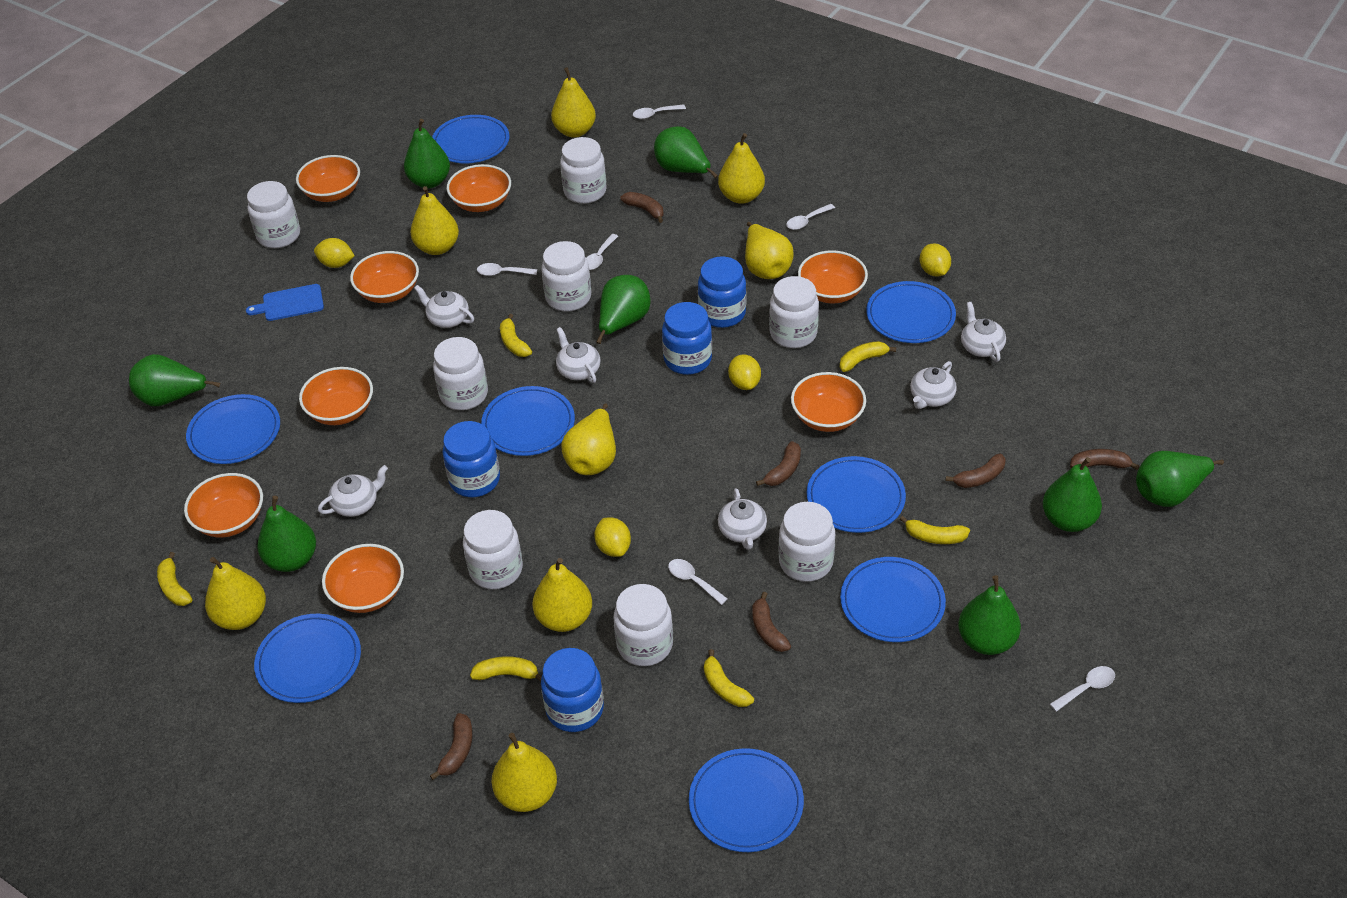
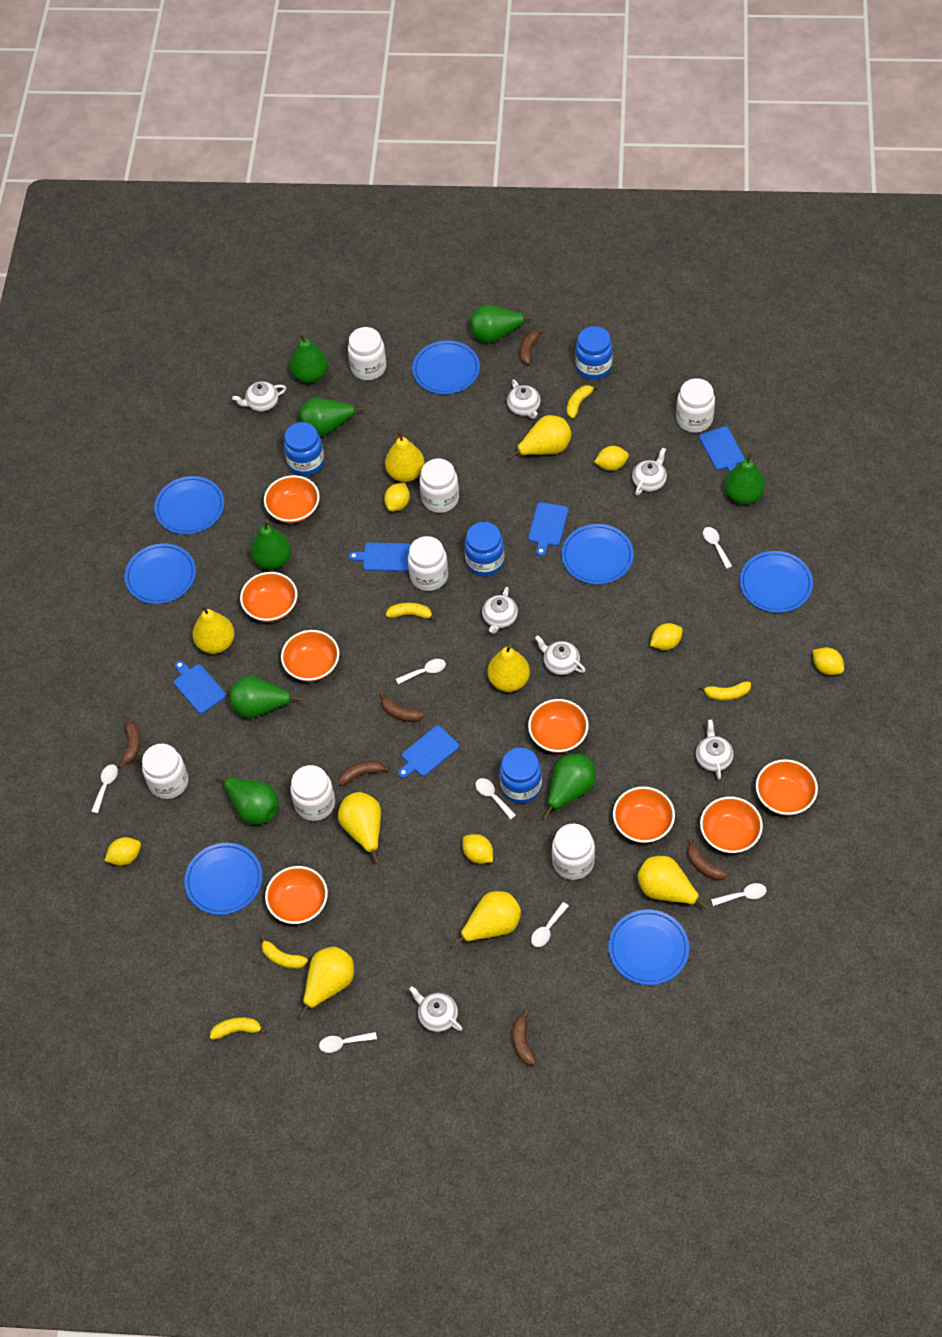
blue cutting board: 1 -> 5
blue plate: 8 -> 7
white jar: 8 -> 7
white spoon: 6 -> 7
white teapot: 6 -> 7
yellow banana: 6 -> 5
yellow lemon: 4 -> 6

